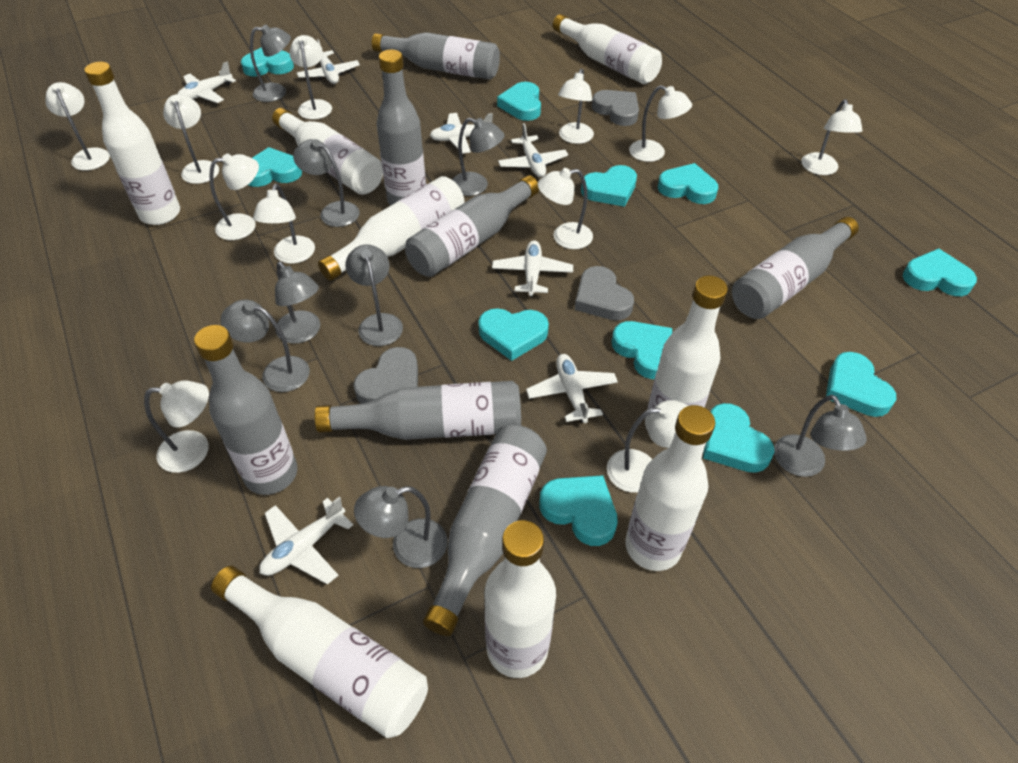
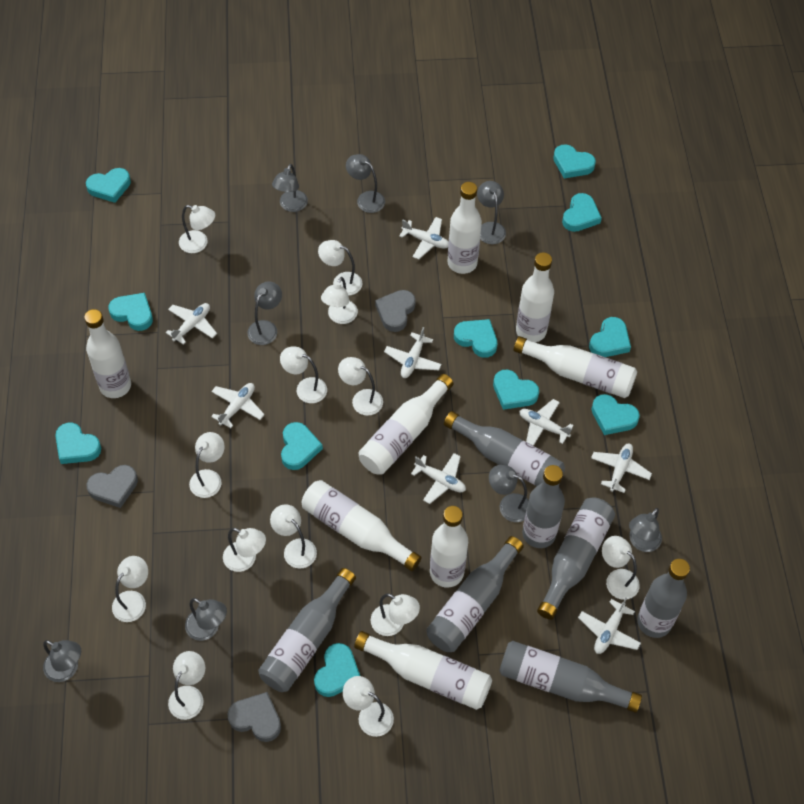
white lamp: 11 -> 13
white plane: 7 -> 8

